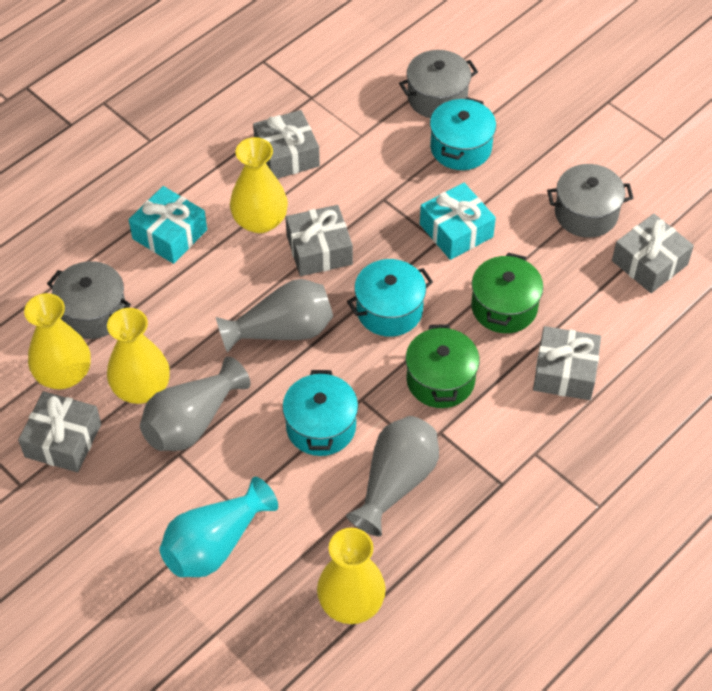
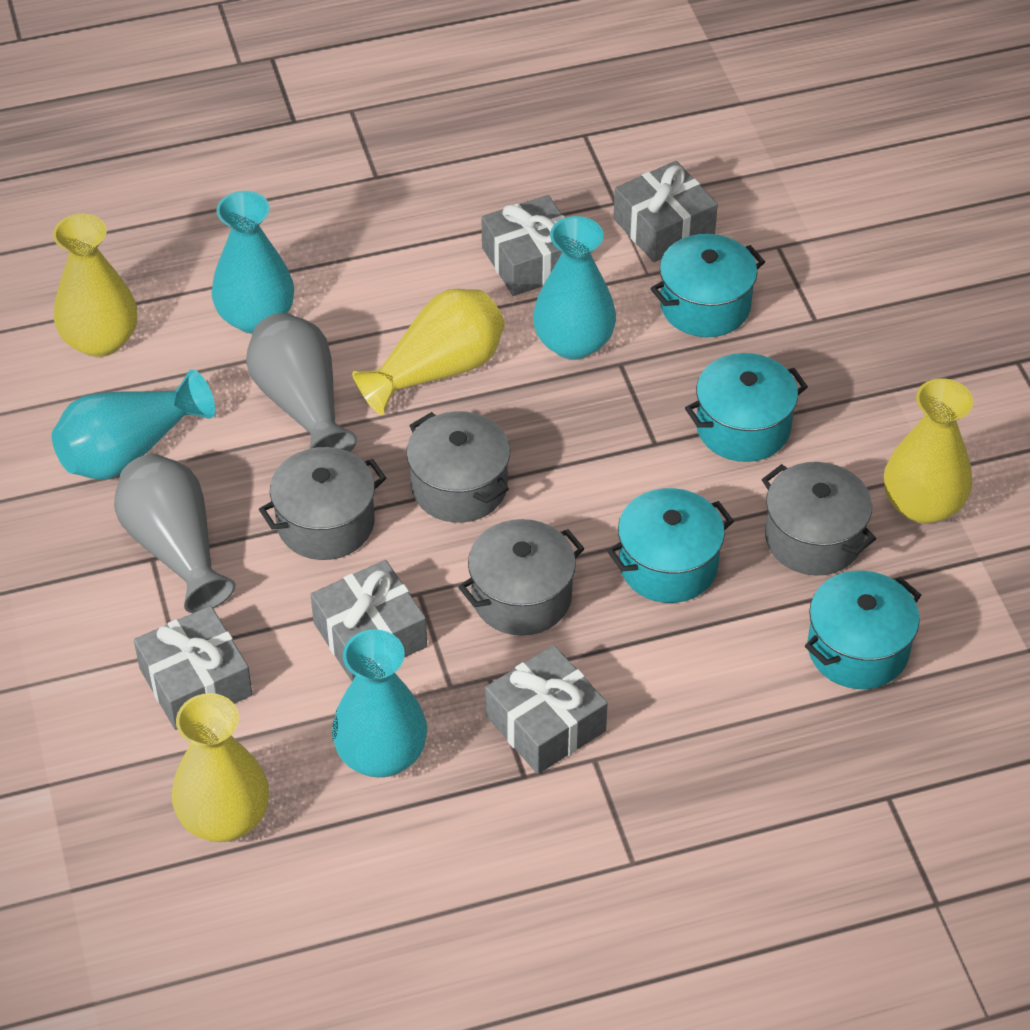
green pot: 2 -> 0
grey pot: 3 -> 4
grey vase: 3 -> 2
turquoise gift: 2 -> 0
turquoise pot: 3 -> 4
turquoise vase: 1 -> 4

